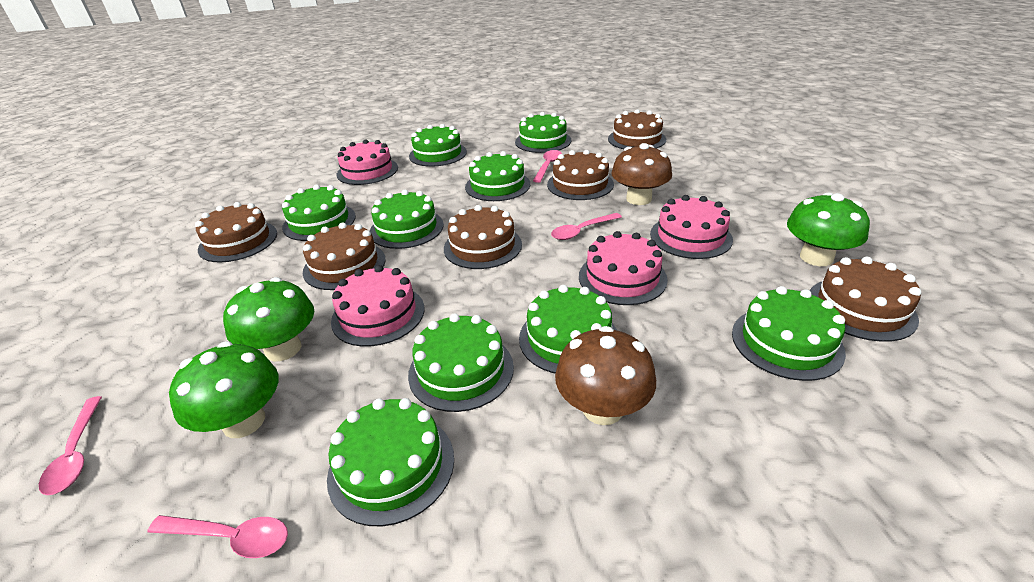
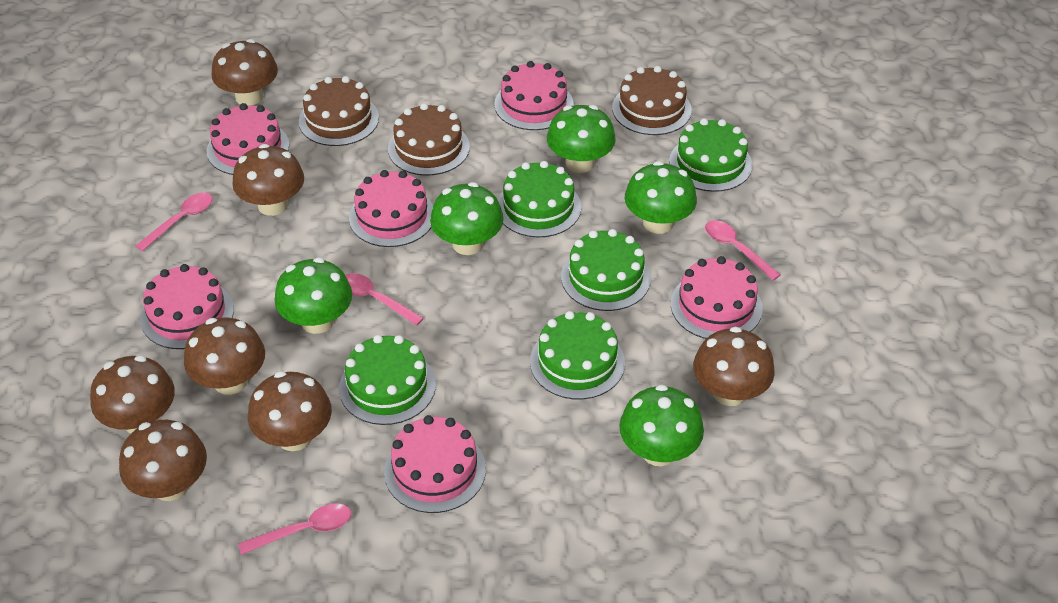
brown cake: 6 -> 3
brown mushroom: 2 -> 7
green cake: 9 -> 5
green mushroom: 3 -> 5
pink cake: 4 -> 6

